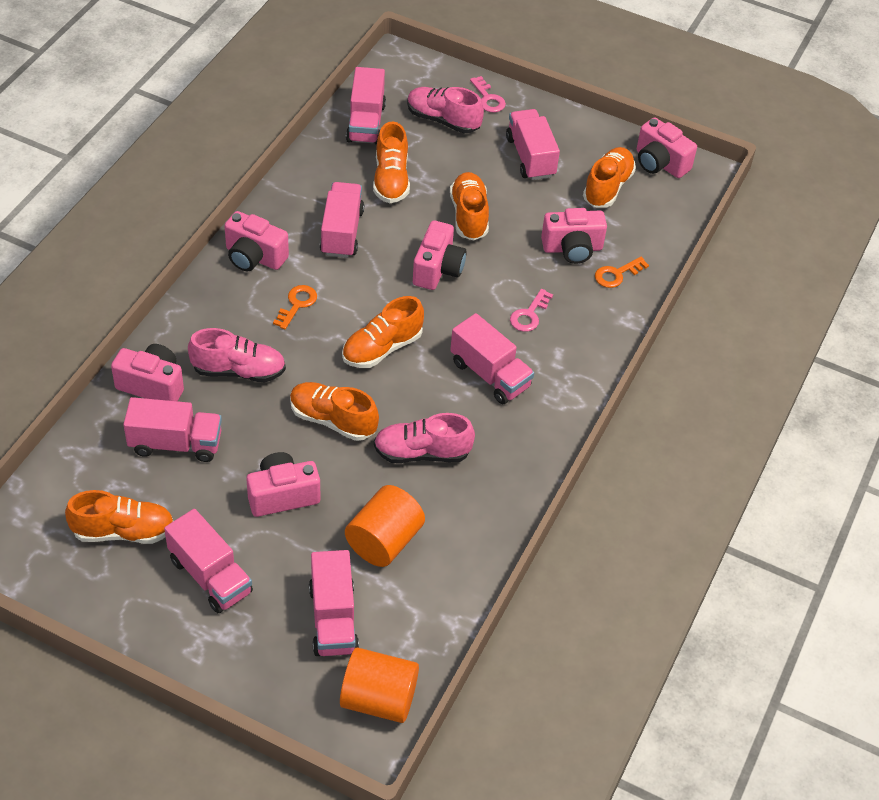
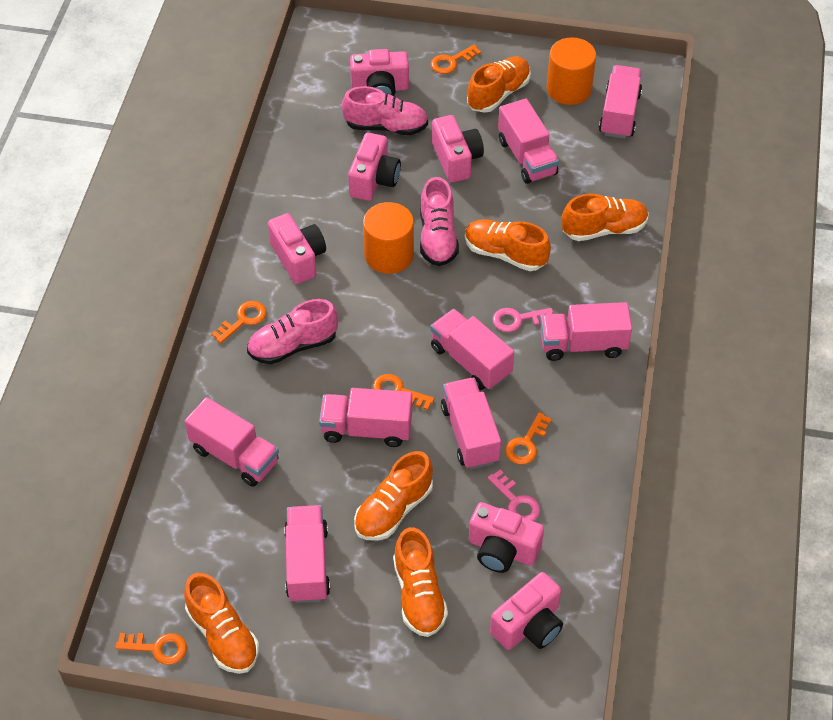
orange key: 2 -> 5
pink truck: 7 -> 8

